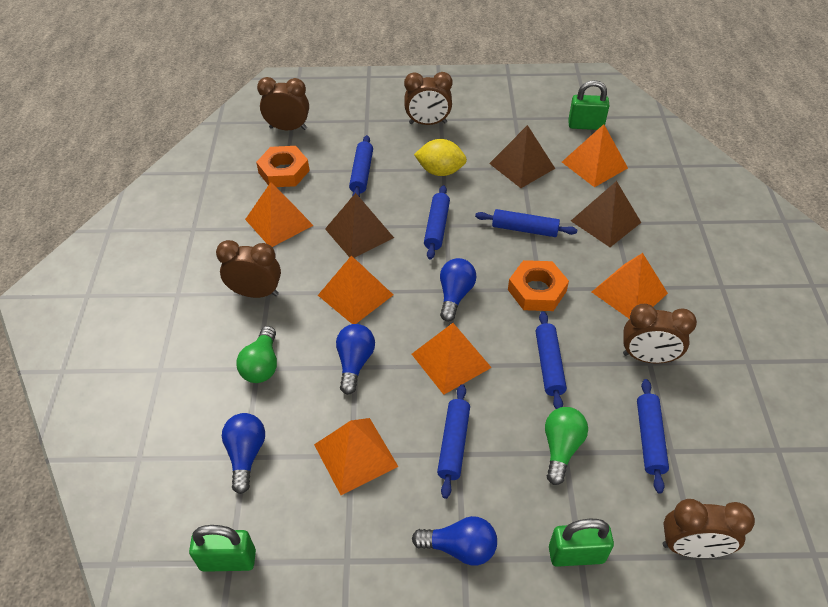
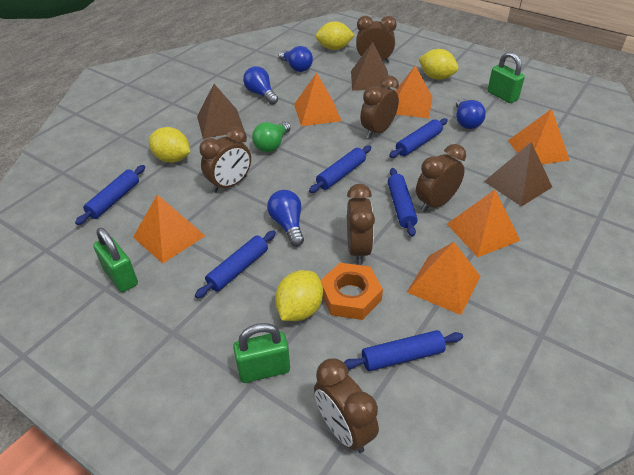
brown clock: 5 -> 6
green light bulb: 2 -> 1
orange nut: 2 -> 1
yellow lemon: 1 -> 4

